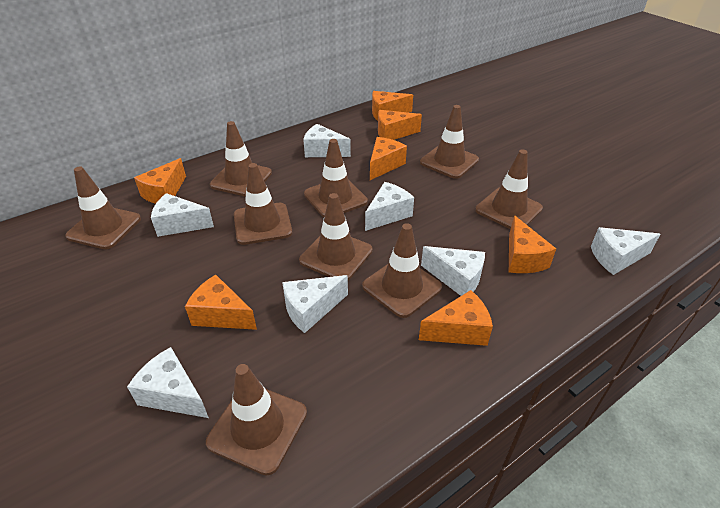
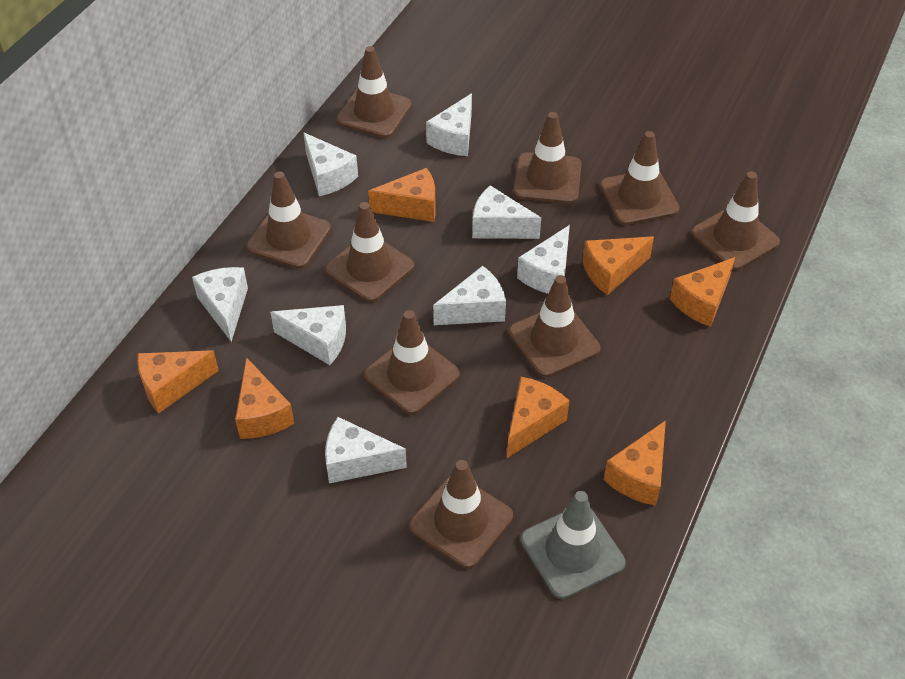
grey traffic cone: 0 -> 1
white cheese: 7 -> 8

